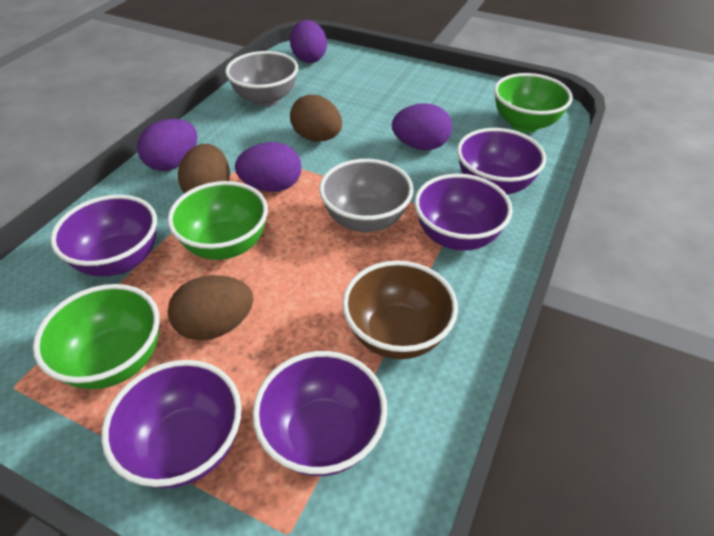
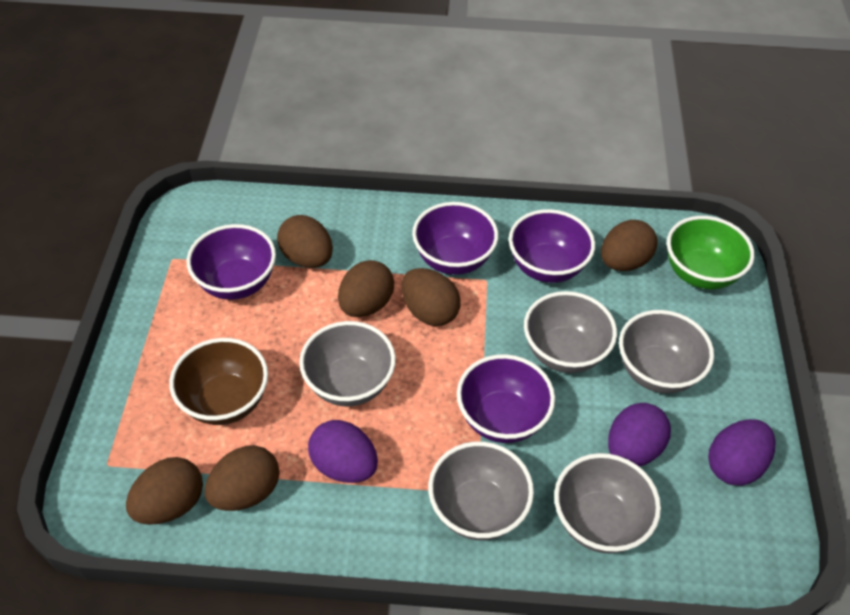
brown egg: 3 -> 6
green bowl: 3 -> 1
grey bowl: 2 -> 5
purple bowl: 5 -> 4
purple egg: 4 -> 3

